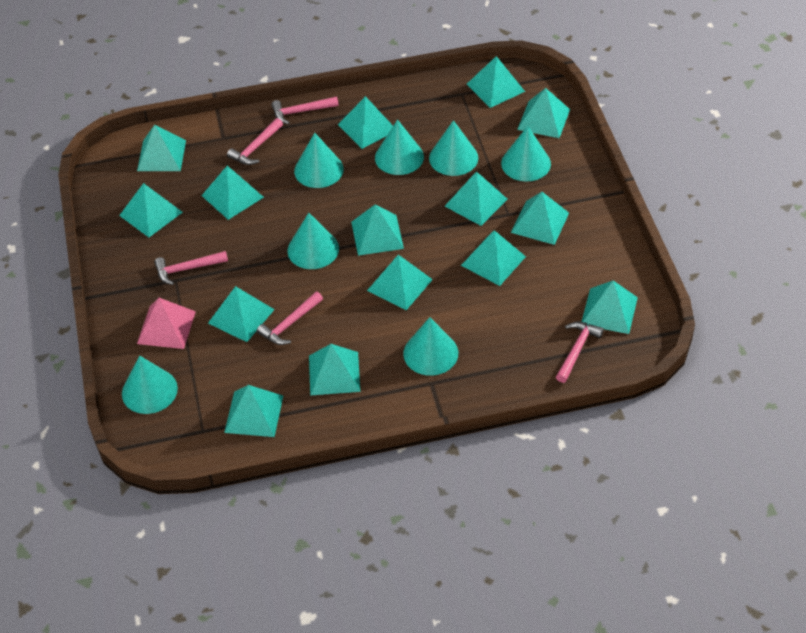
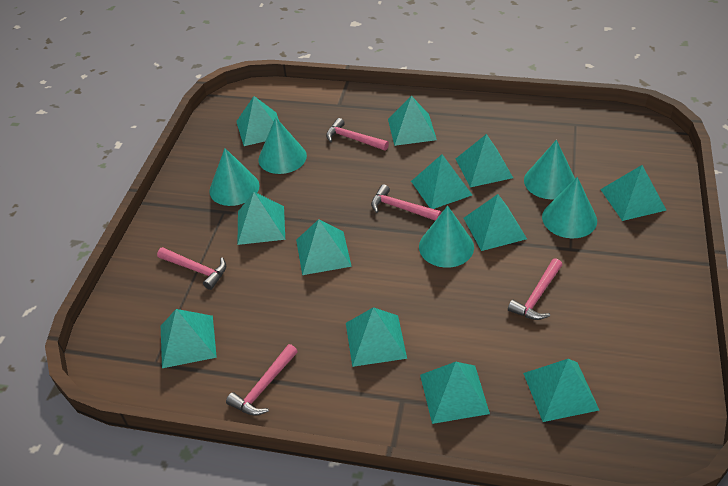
pink pyramid: 1 -> 0
turquoise cone: 7 -> 5
turquoise pyramid: 15 -> 12

